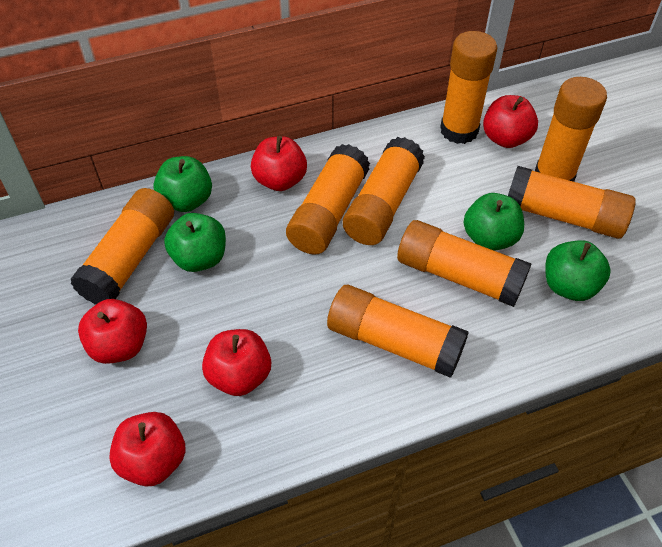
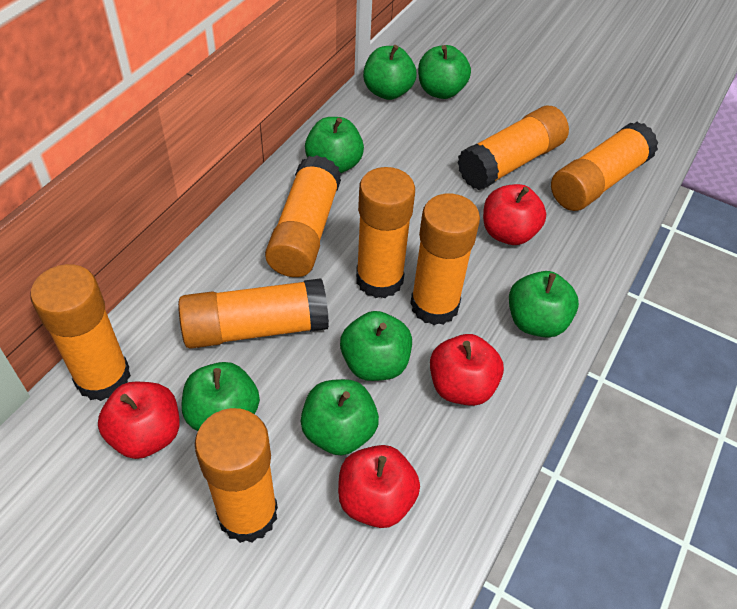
green apple: 4 -> 7
red apple: 5 -> 4

